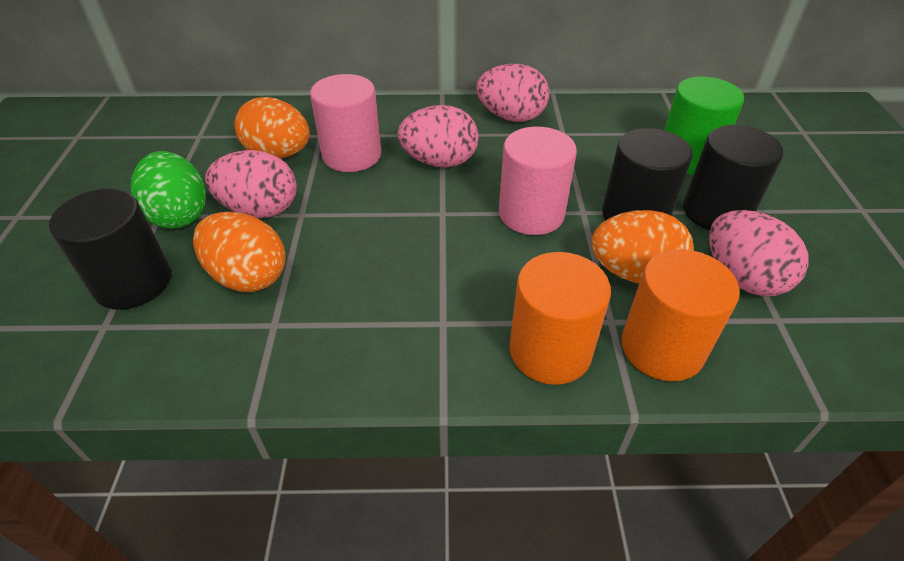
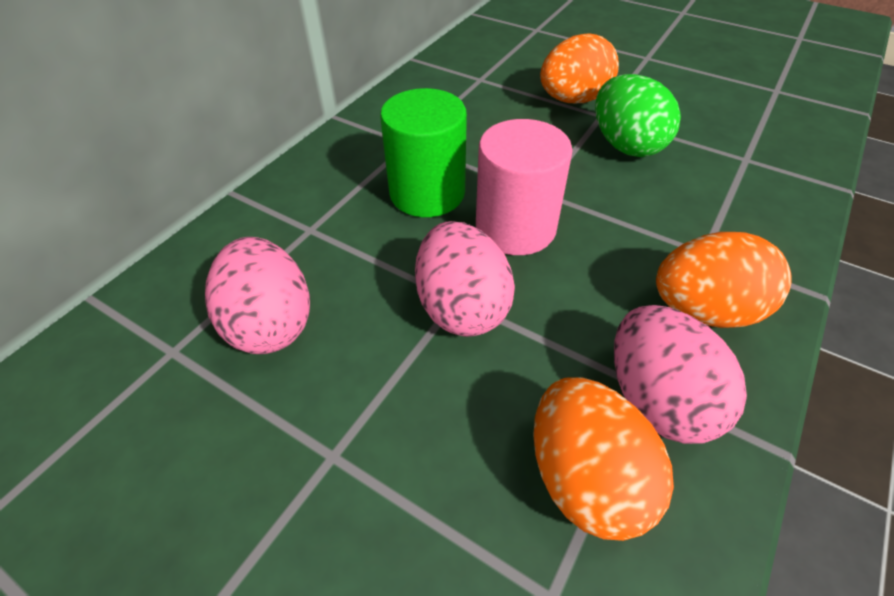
black cylinder: 3 -> 0
orange cylinder: 2 -> 0
pink cylinder: 2 -> 1
pink egg: 4 -> 3

